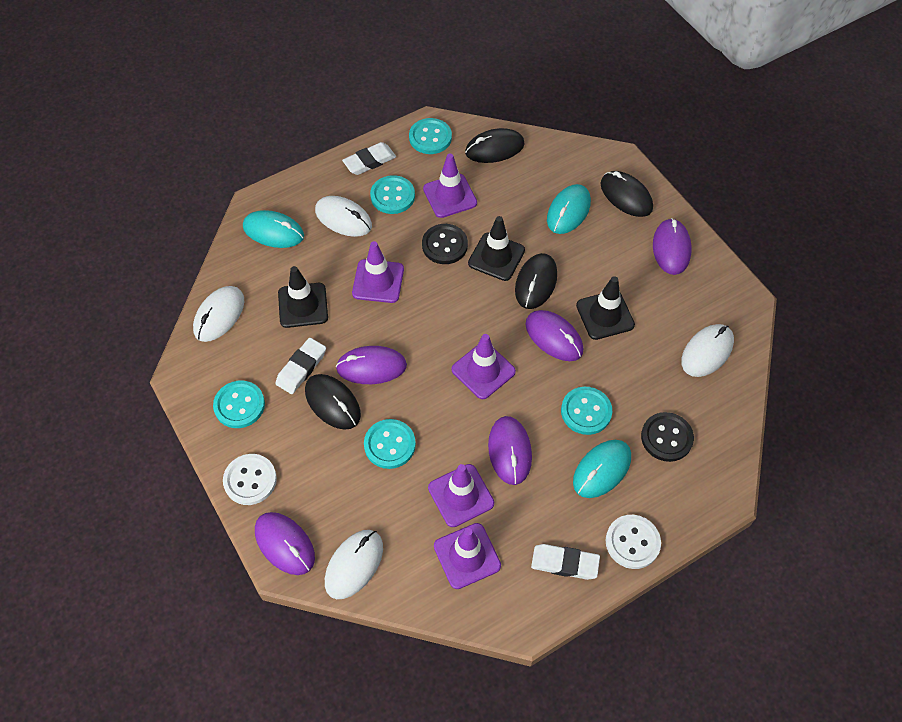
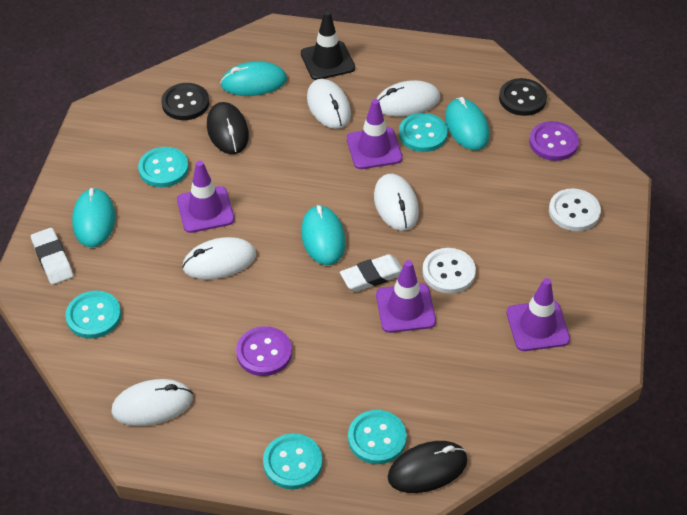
black mouse: 4 -> 2
black traffic cone: 3 -> 1
purple button: 0 -> 2
purple mouse: 5 -> 0
purple traffic cone: 5 -> 4
turquoise mouse: 3 -> 4
white eraser: 3 -> 2
white mouse: 4 -> 5

